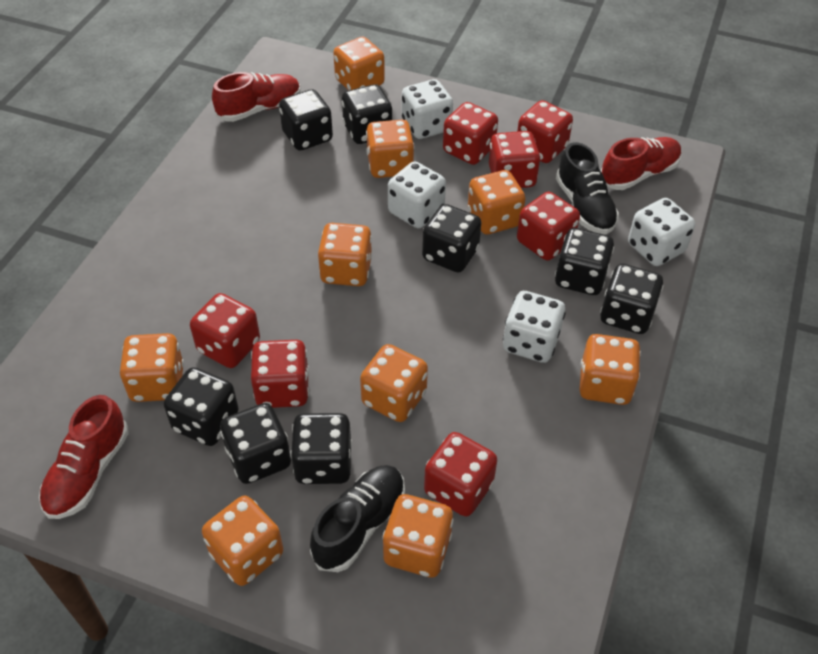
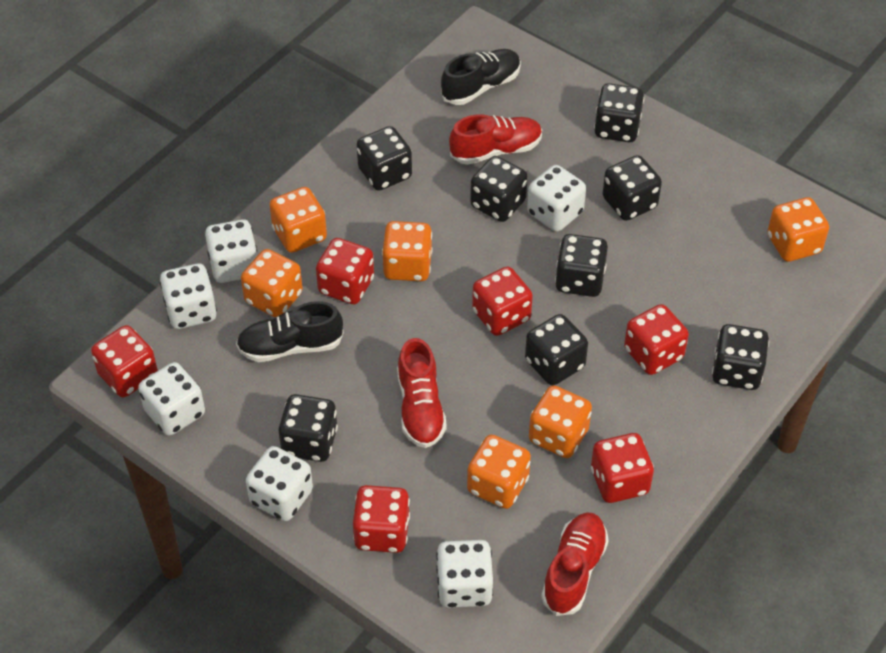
orange dice: 9 -> 6
red dice: 7 -> 6
white dice: 4 -> 6

